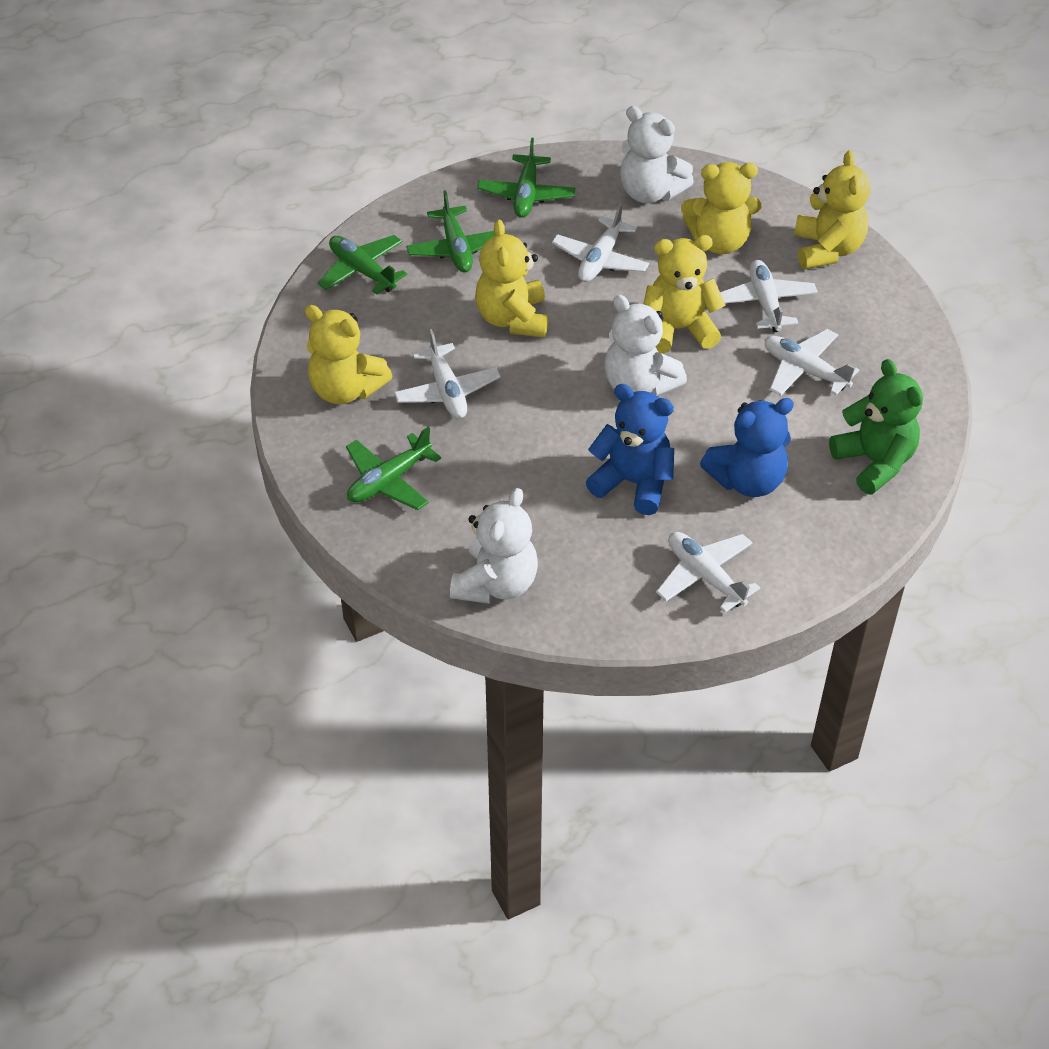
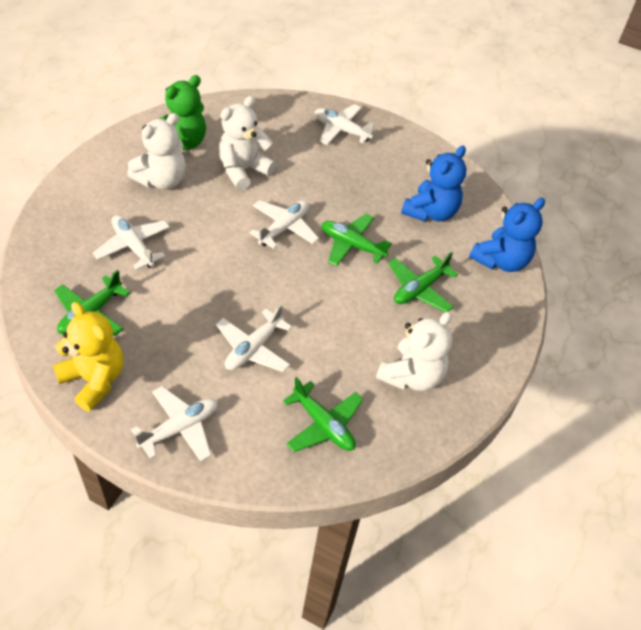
yellow teddy bear: 5 -> 1

